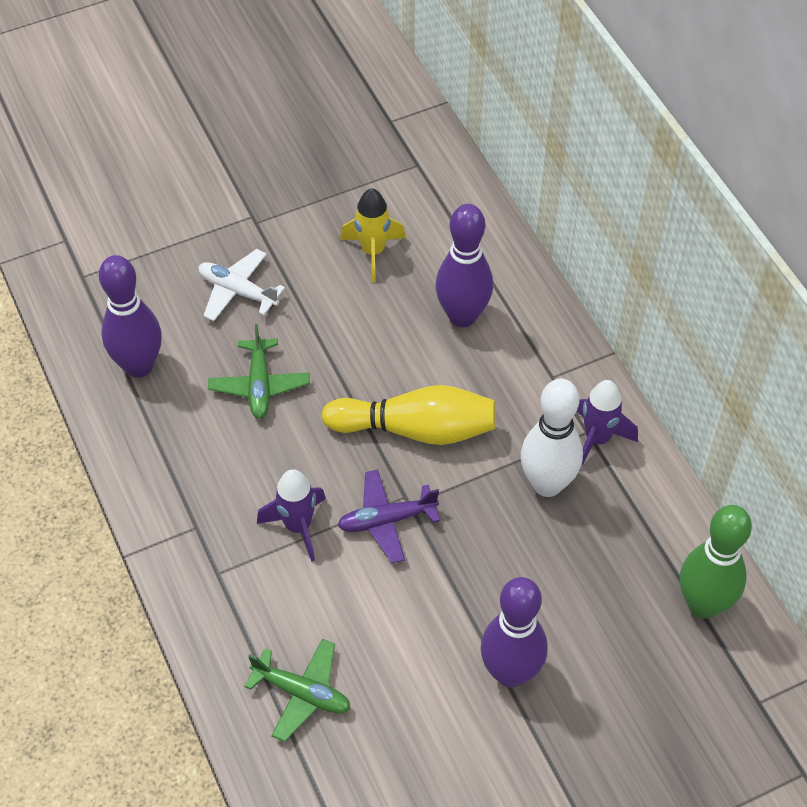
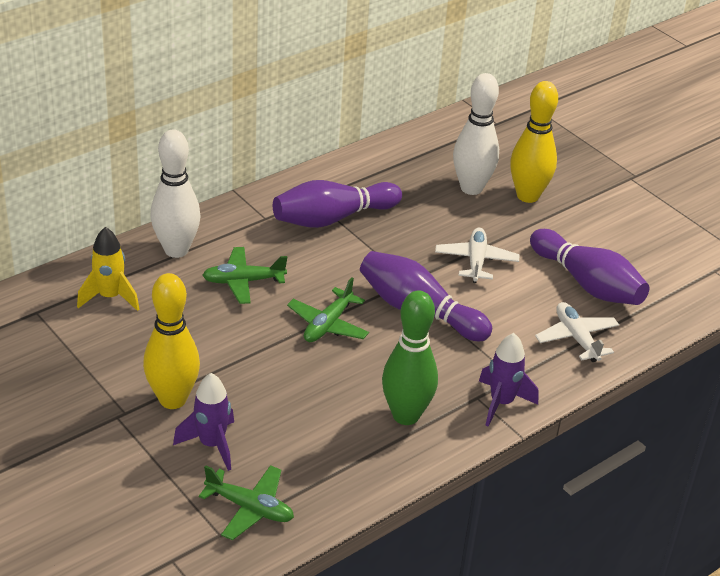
green plane: 2 -> 3
purple plane: 1 -> 0
white bowling pin: 1 -> 2
white plane: 1 -> 2
yellow bowling pin: 1 -> 2

